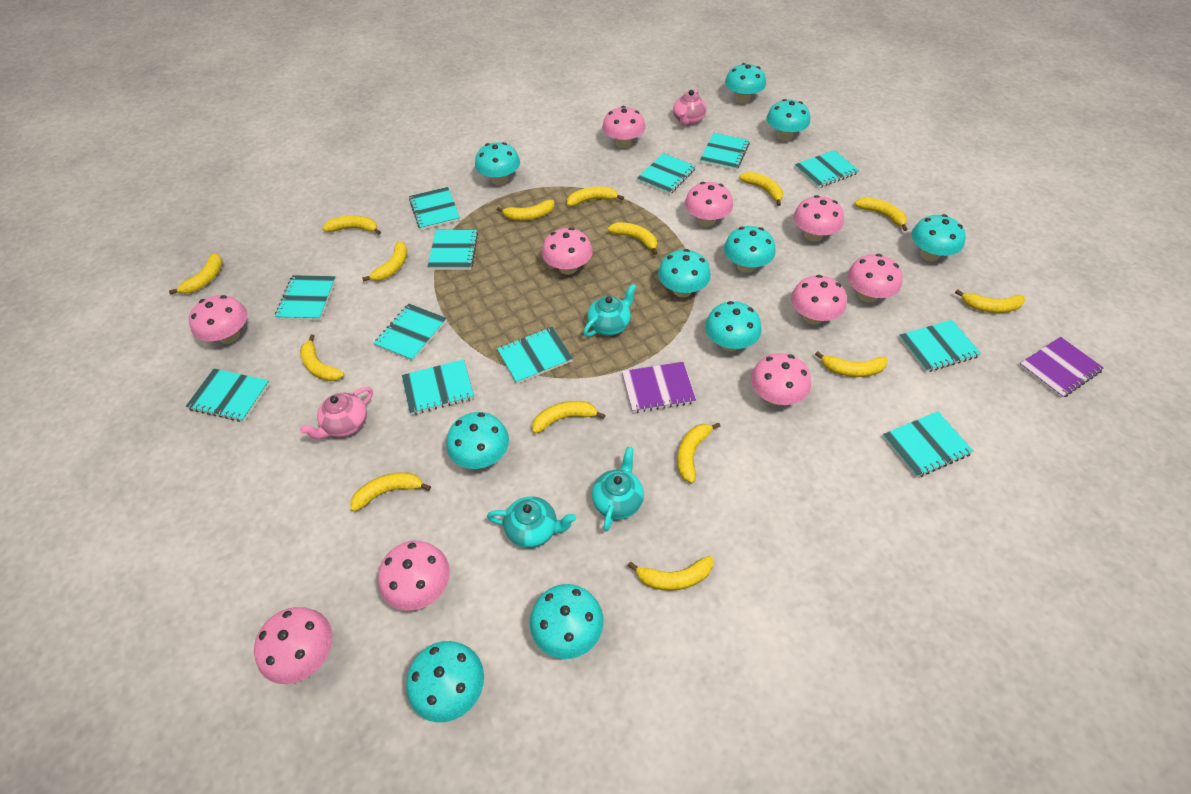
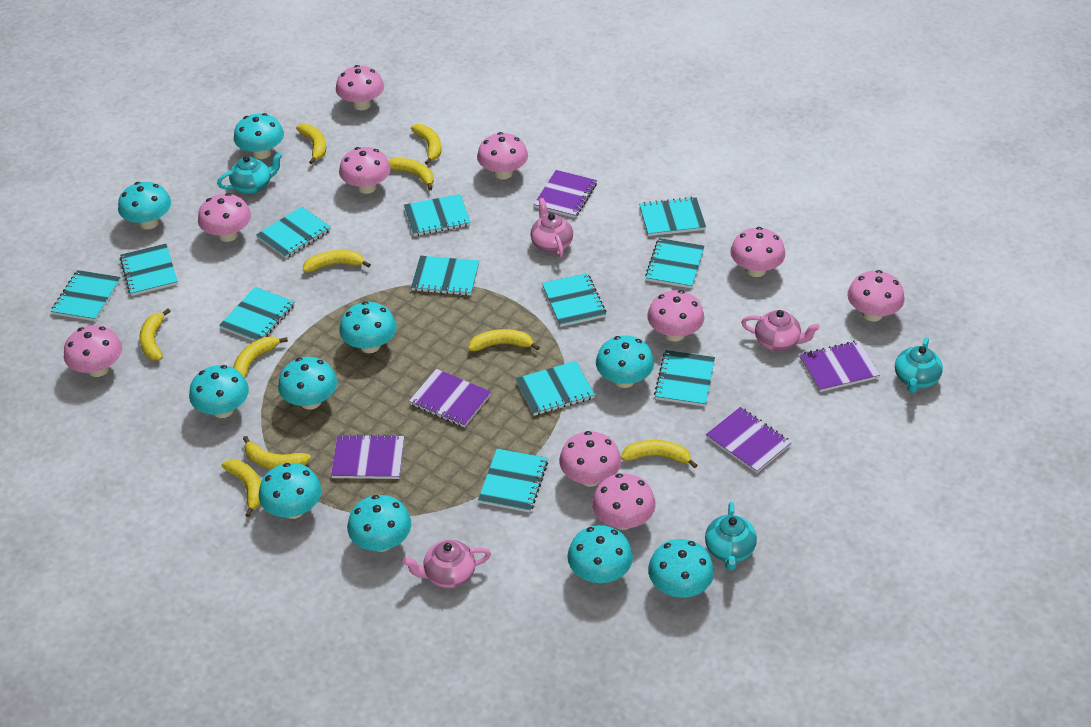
pink teapot: 2 -> 3
purple notebook: 2 -> 5
yellow banana: 15 -> 10

